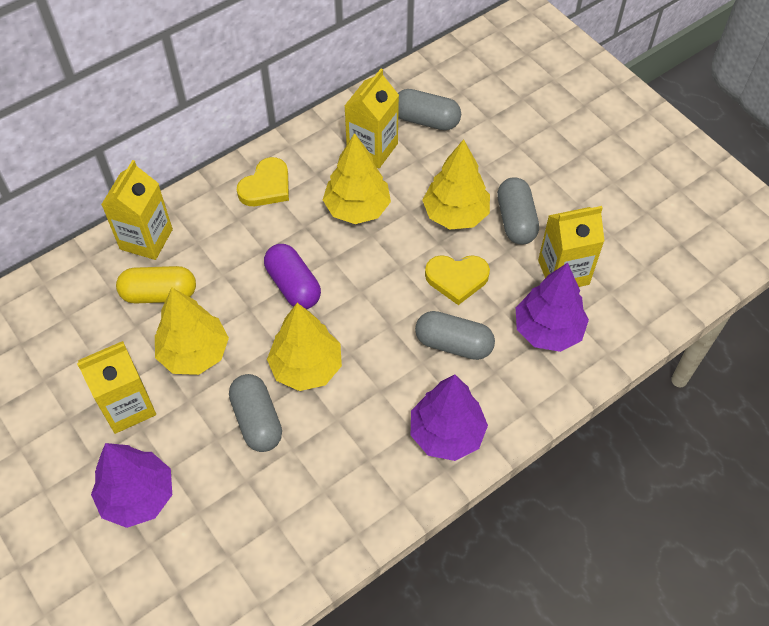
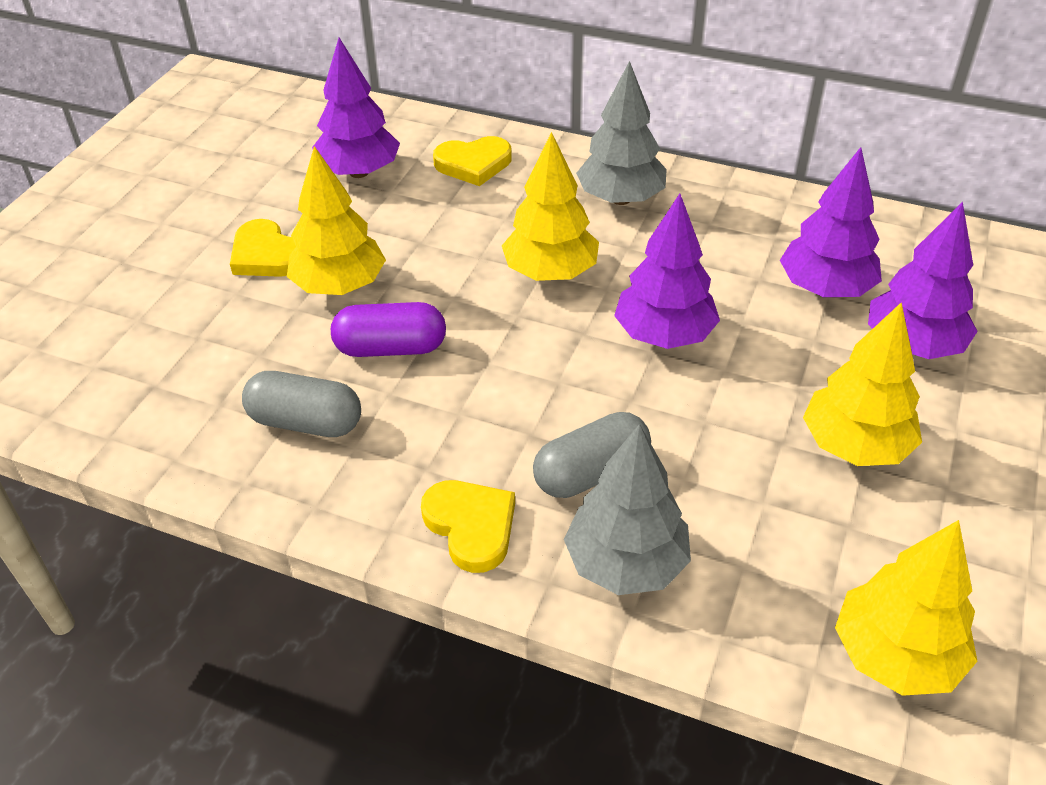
grey capsule: 4 -> 2
grey tree: 0 -> 2
purple tree: 3 -> 4
yellow capsule: 1 -> 0
yellow carton: 4 -> 0
yellow heart: 2 -> 3

